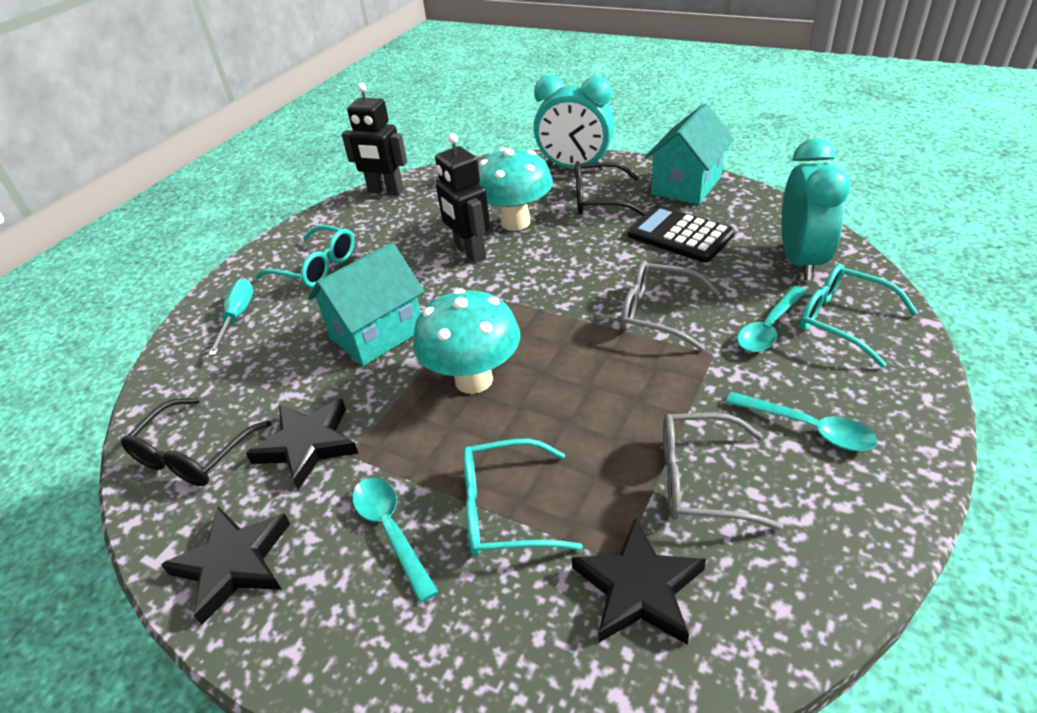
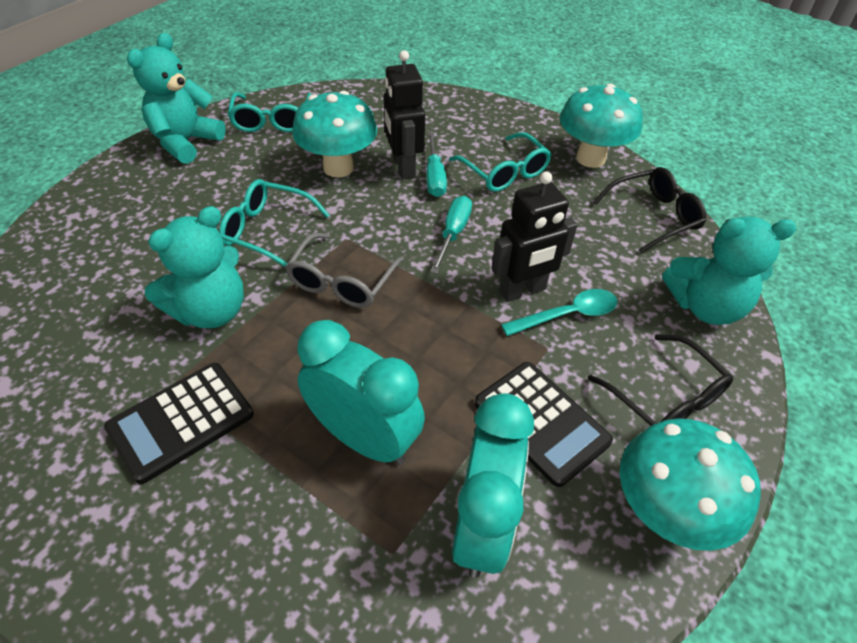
black calculator: 1 -> 2
black star: 3 -> 0
grey glasses: 2 -> 1
turquoise house: 2 -> 0
turquoise mushroom: 2 -> 3
turquoise screwdriver: 1 -> 2
turquoise spoon: 3 -> 1
turquoise teddy bear: 0 -> 3

